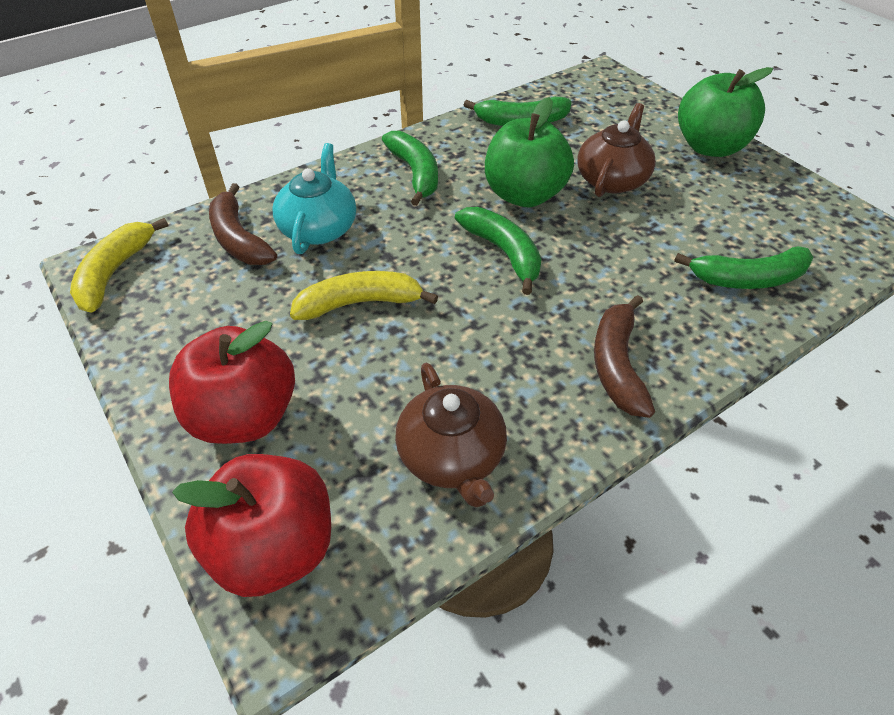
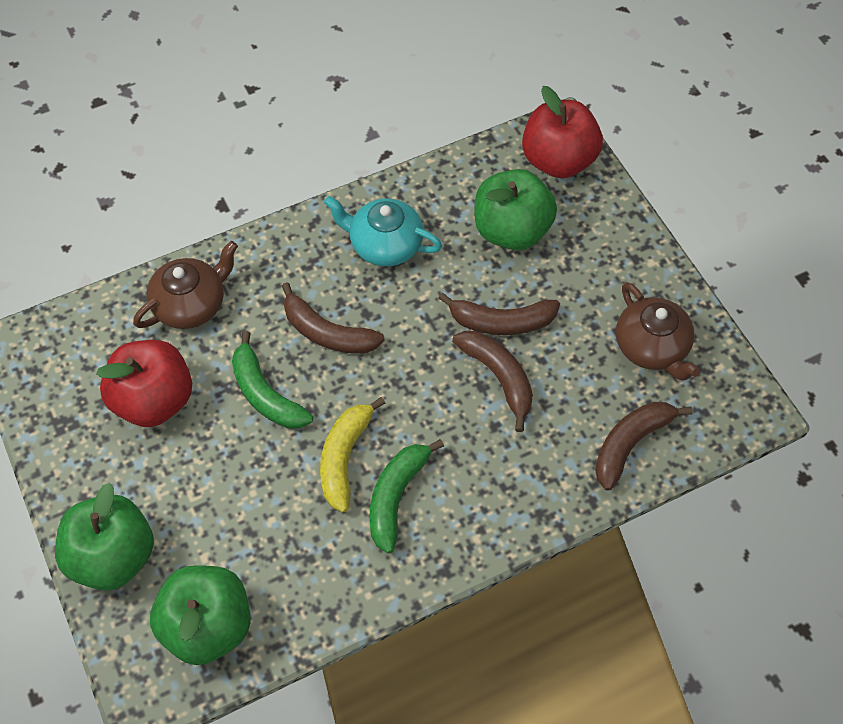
brown banana: 2 -> 4
green apple: 2 -> 3
green banana: 4 -> 2
yellow banana: 2 -> 1

